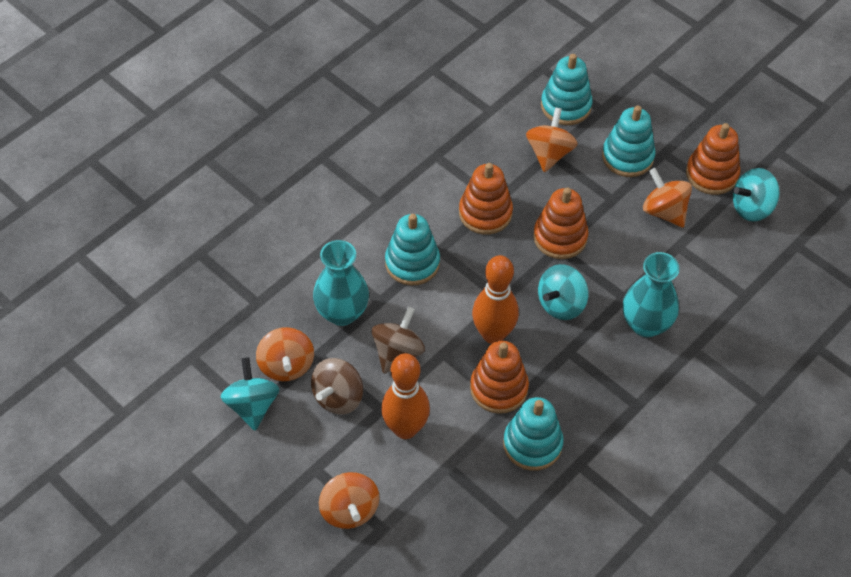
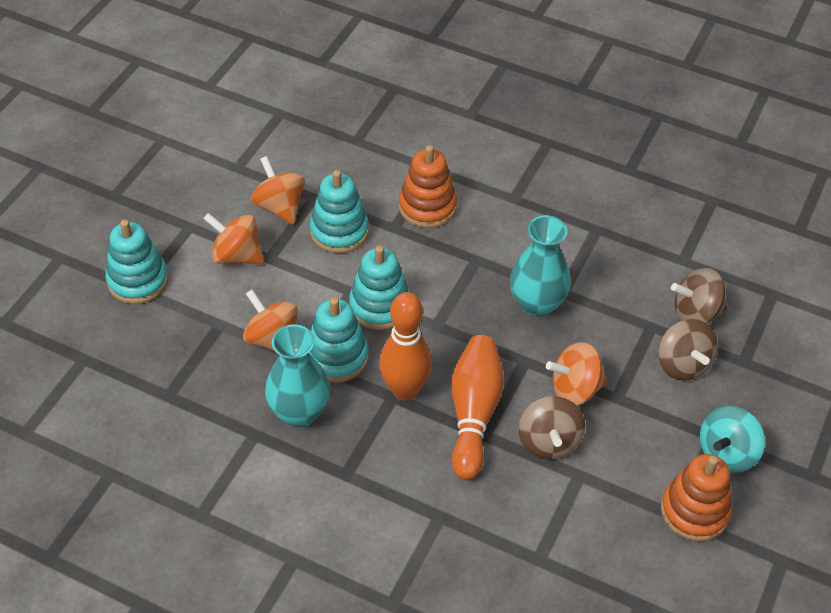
brown spinning top: 2 -> 3
orange stacking toy: 4 -> 2
turquoise spinning top: 3 -> 1

